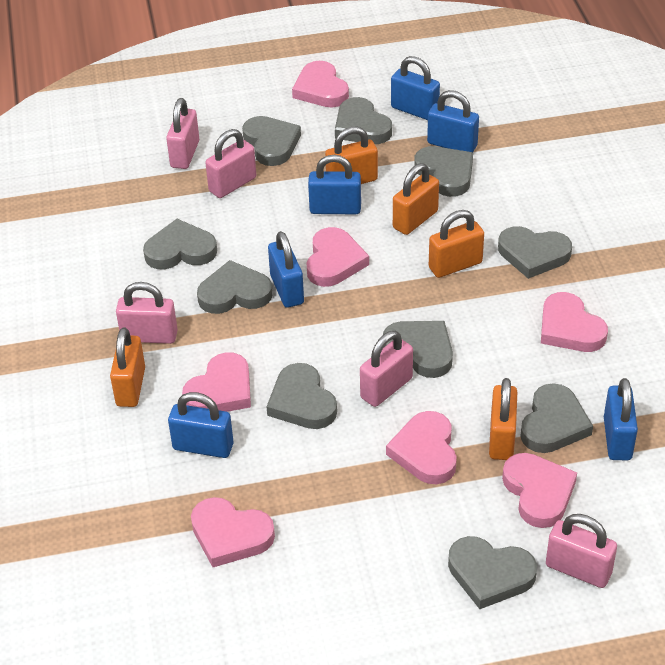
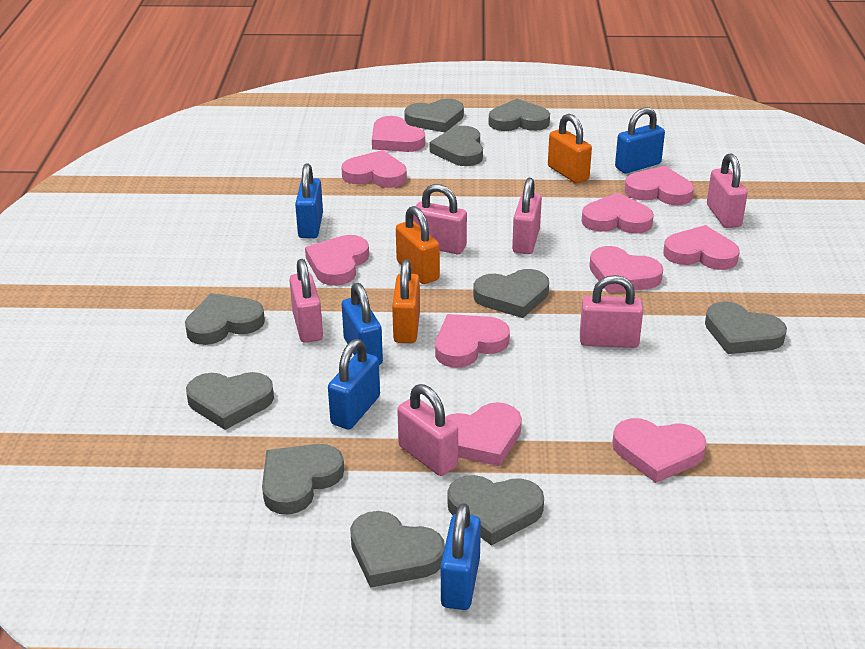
blue padlock: 6 -> 5
orange padlock: 5 -> 3
pink heart: 7 -> 10
pink padlock: 5 -> 6

